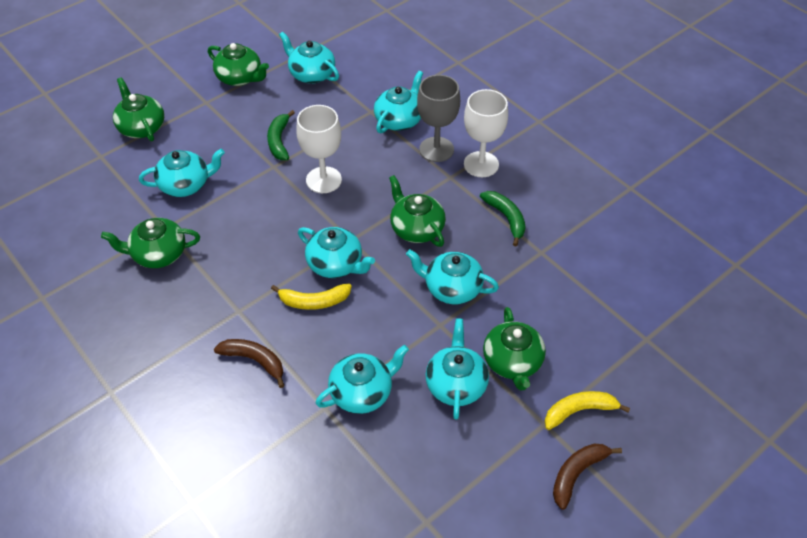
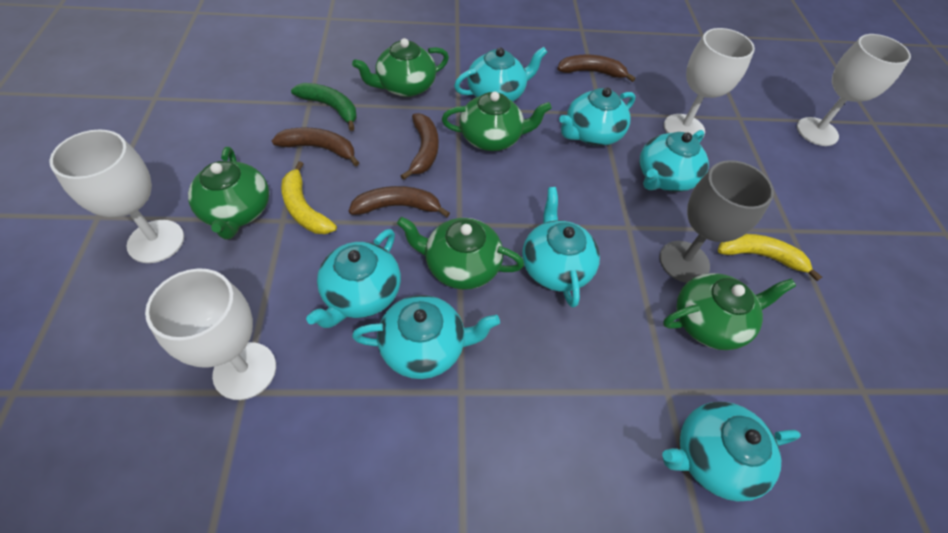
brown banana: 2 -> 4
green banana: 2 -> 1
white goblet: 2 -> 4

